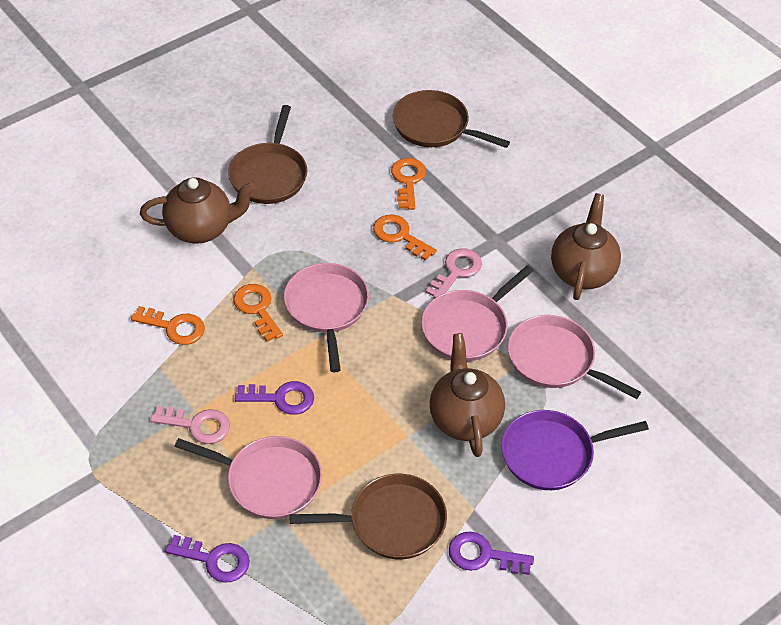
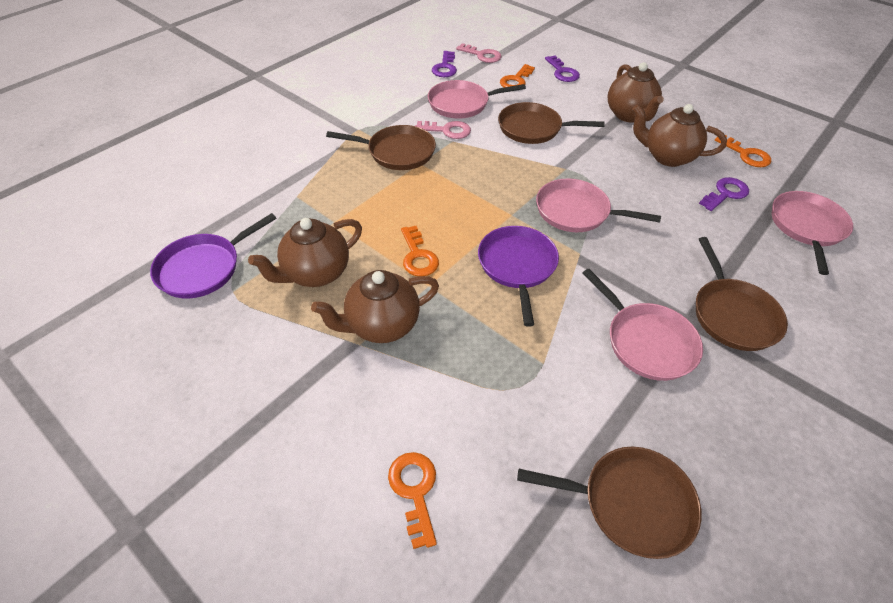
brown pan: 3 -> 4
brown teapot: 3 -> 4
purple pan: 1 -> 2

